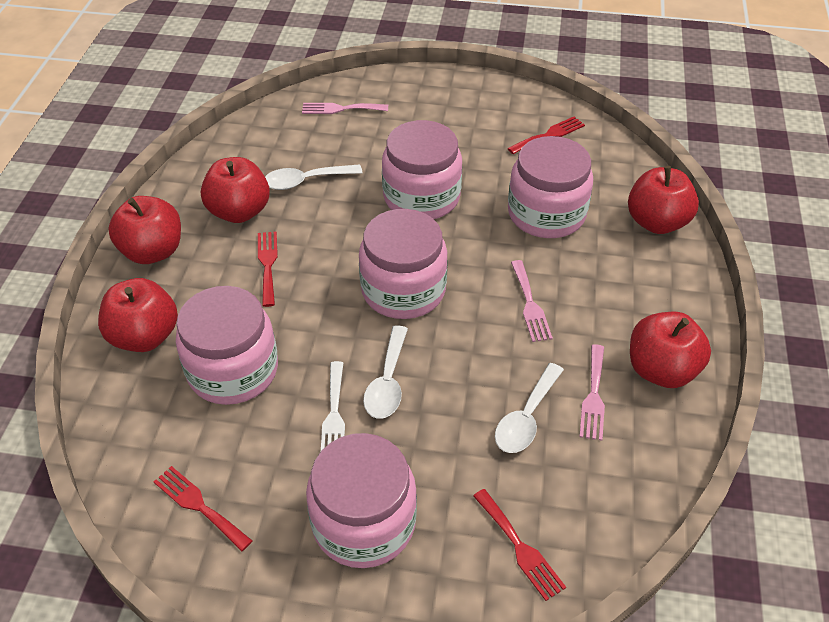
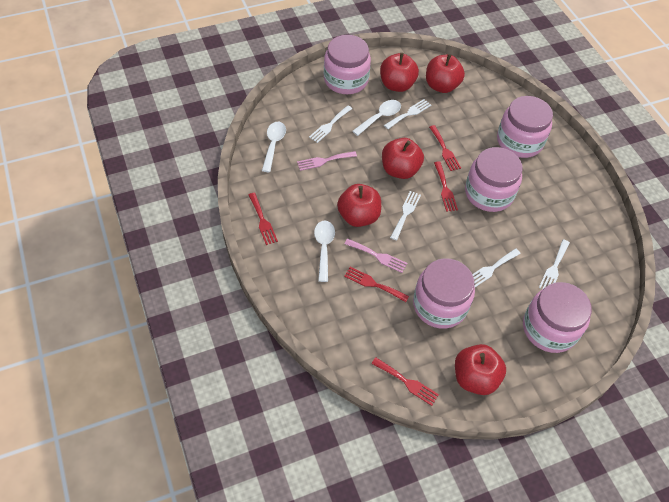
pink fork: 3 -> 2
red fork: 4 -> 5
white fork: 1 -> 5

